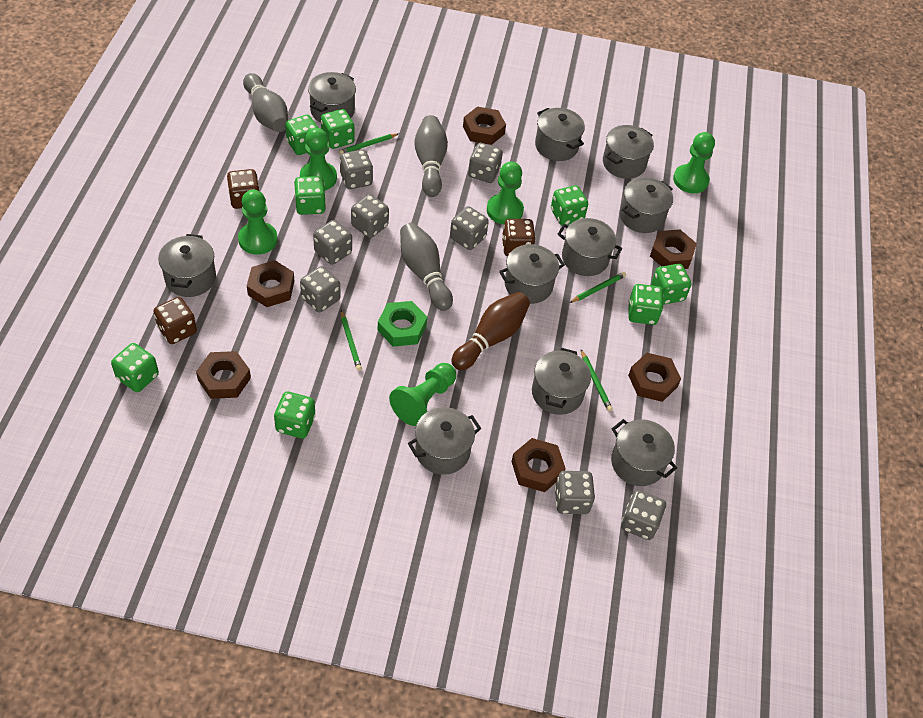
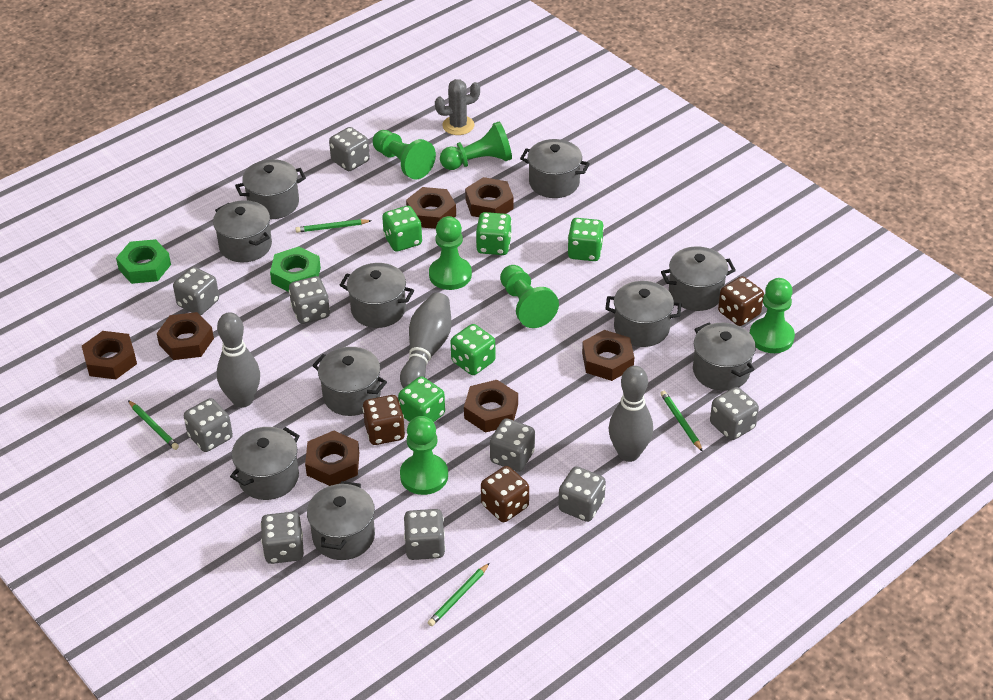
brown bowling pin: 1 -> 0
brown nut: 6 -> 7
green dice: 8 -> 5
green nut: 1 -> 2
green pawn: 5 -> 6
grey cactus: 0 -> 1
grey dice: 8 -> 9

